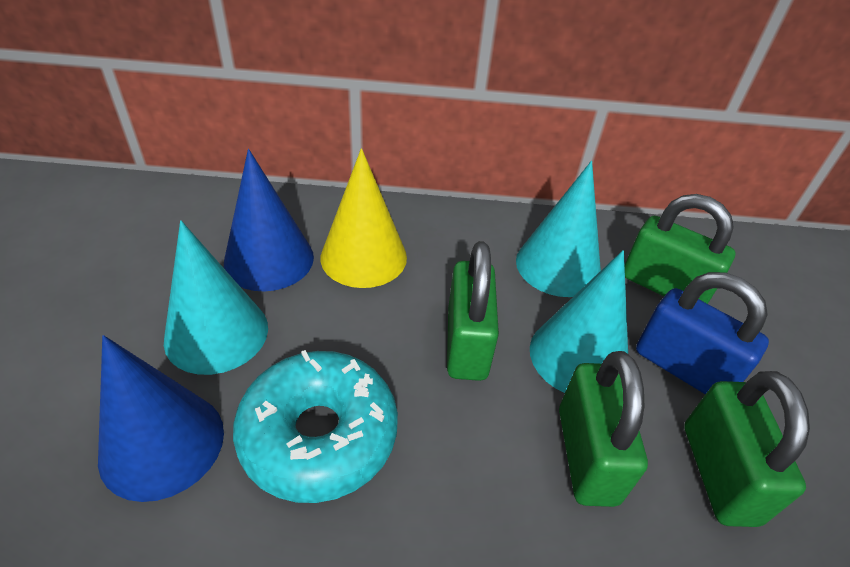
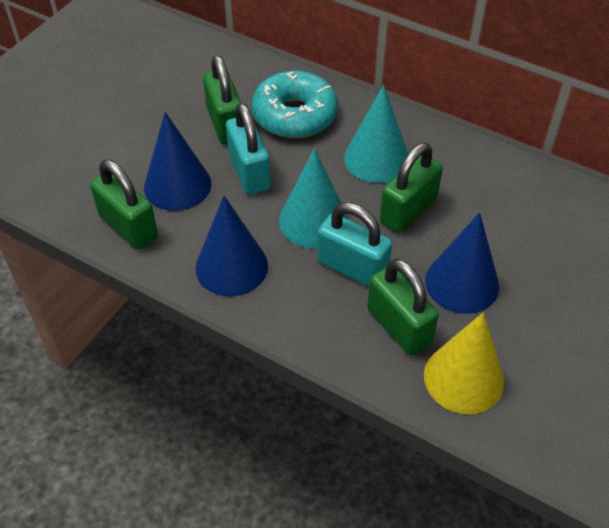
blue cone: 2 -> 3
blue padlock: 1 -> 0
turquoise cone: 3 -> 2
turquoise padlock: 0 -> 2

